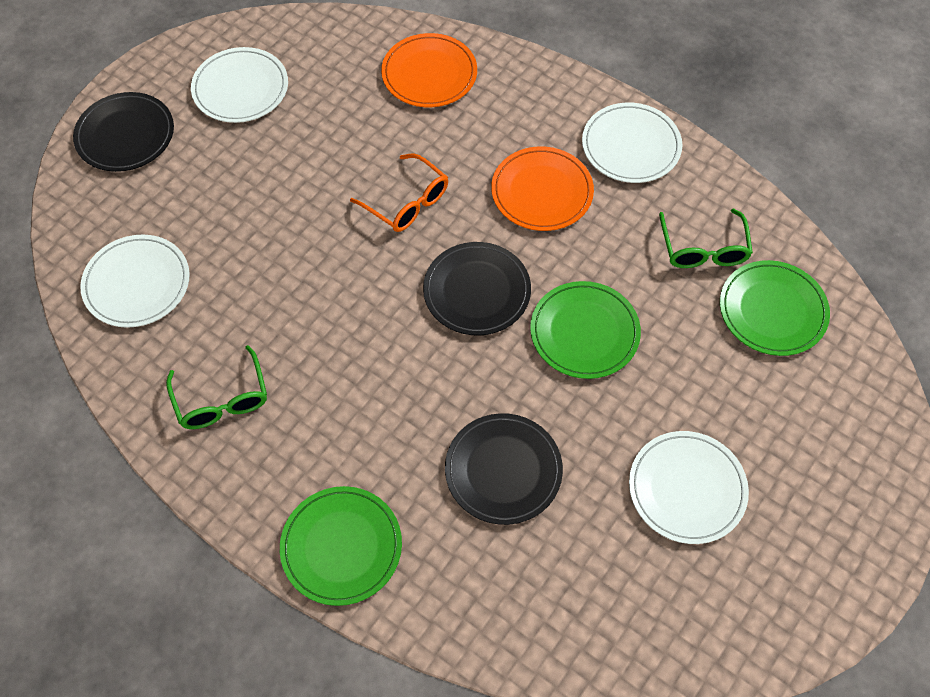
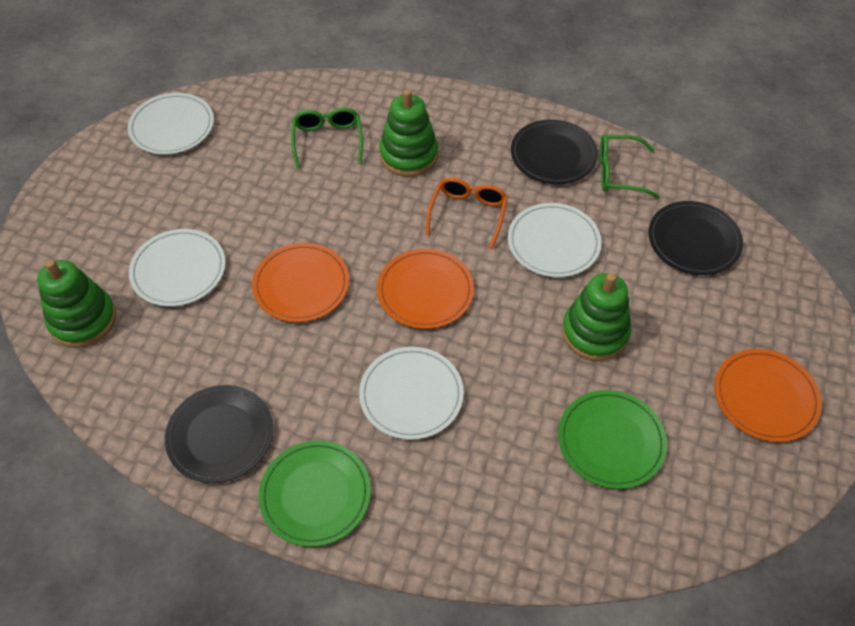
green plate: 3 -> 2
green stacking toy: 0 -> 3
orange plate: 2 -> 3

